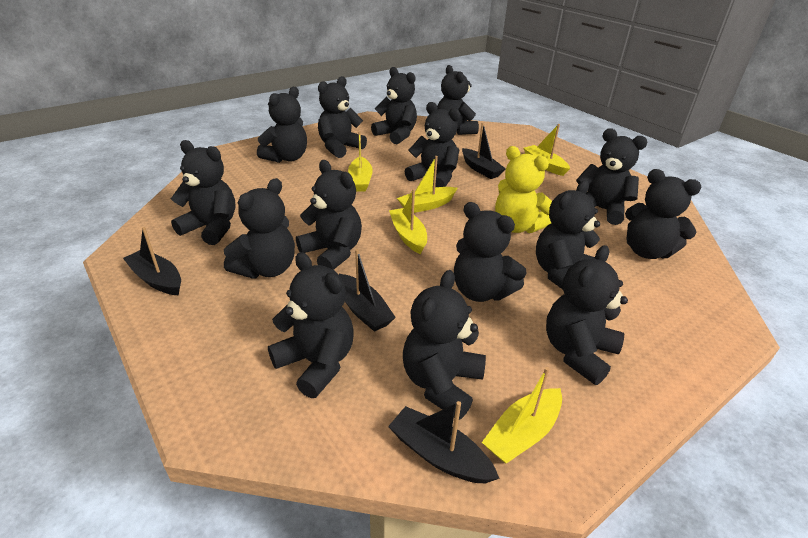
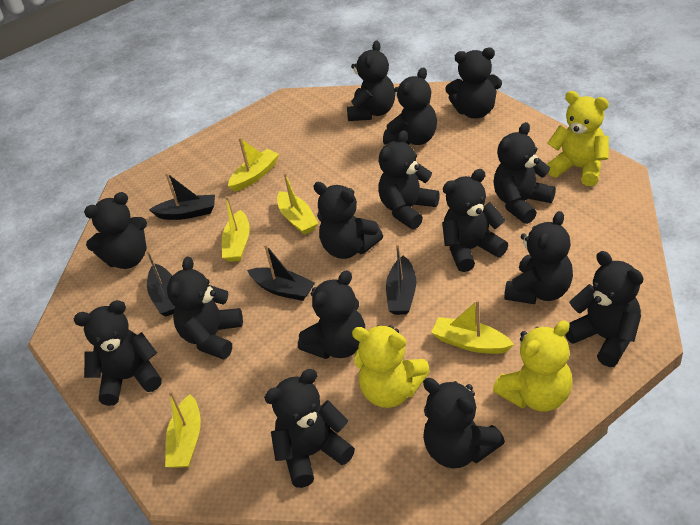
yellow teddy bear: 1 -> 3

